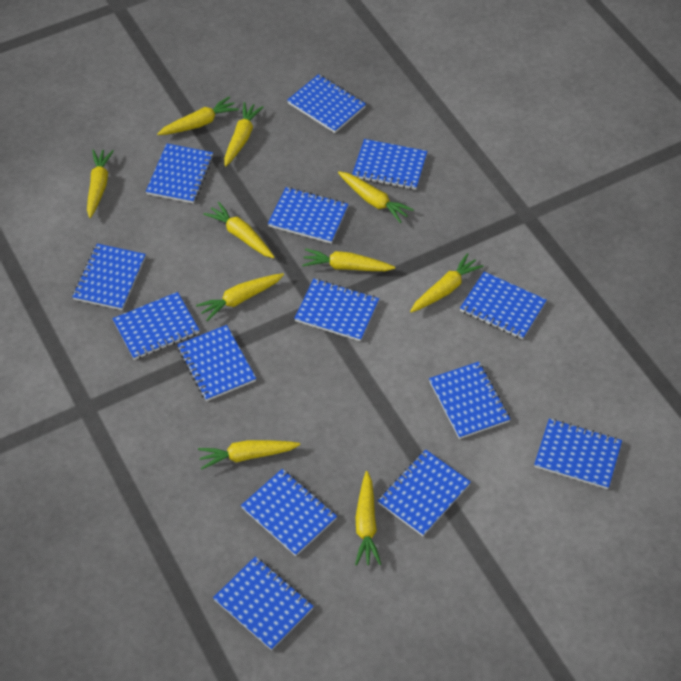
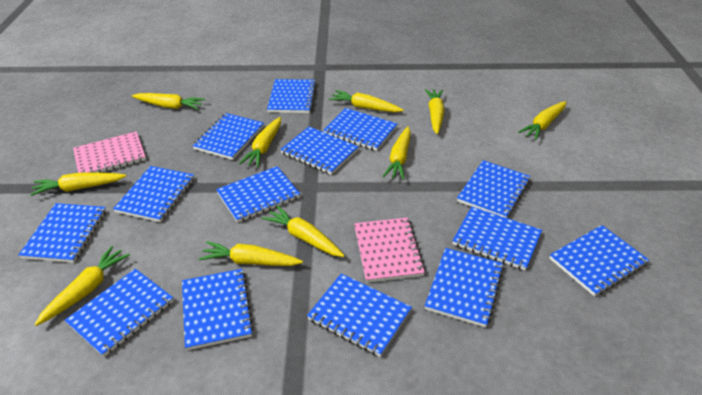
pink notebook: 0 -> 2

